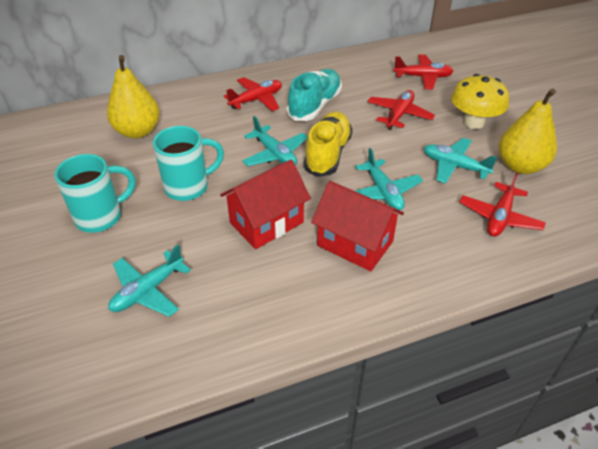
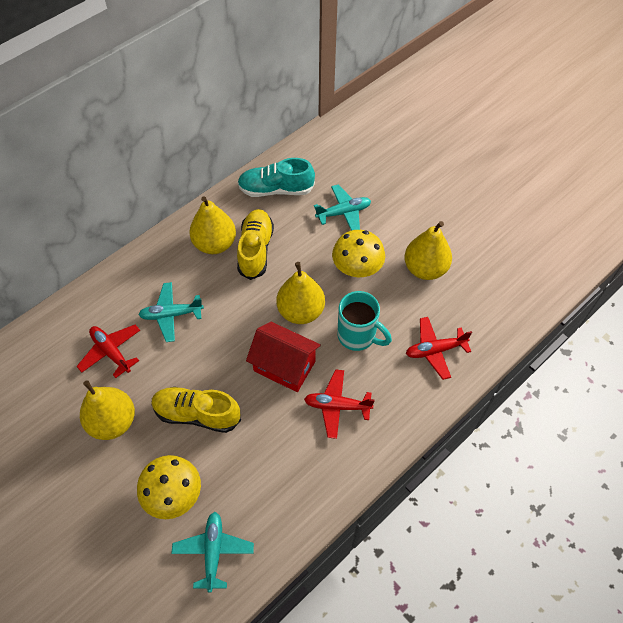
red house: 2 -> 1
red plane: 4 -> 3
turquoise mug: 2 -> 1
turquoise plane: 4 -> 3
yellow mushroom: 1 -> 2
yellow pear: 2 -> 4
yellow shoe: 1 -> 2

